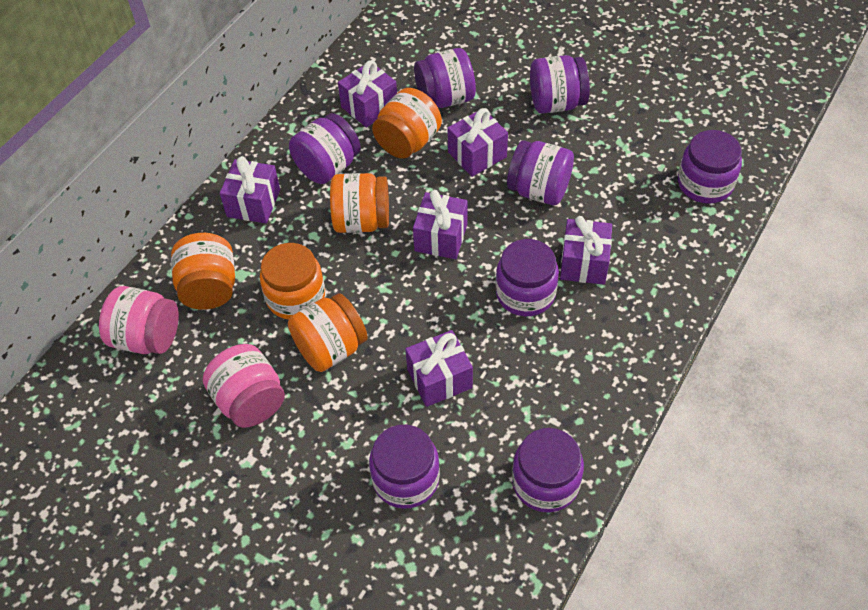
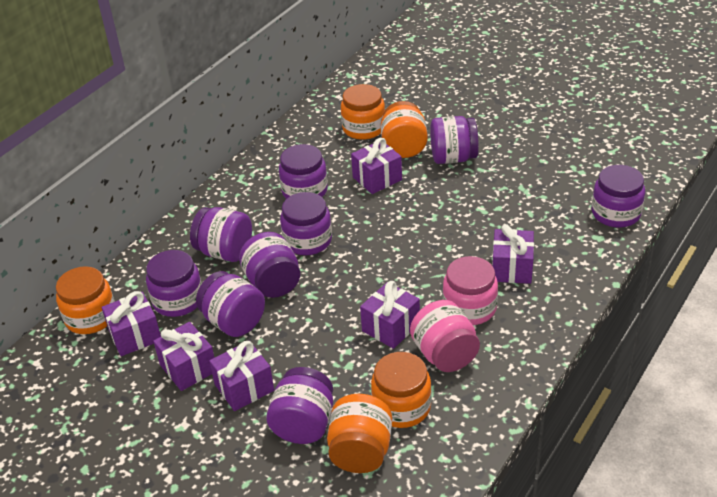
purple jar: 8 -> 9

